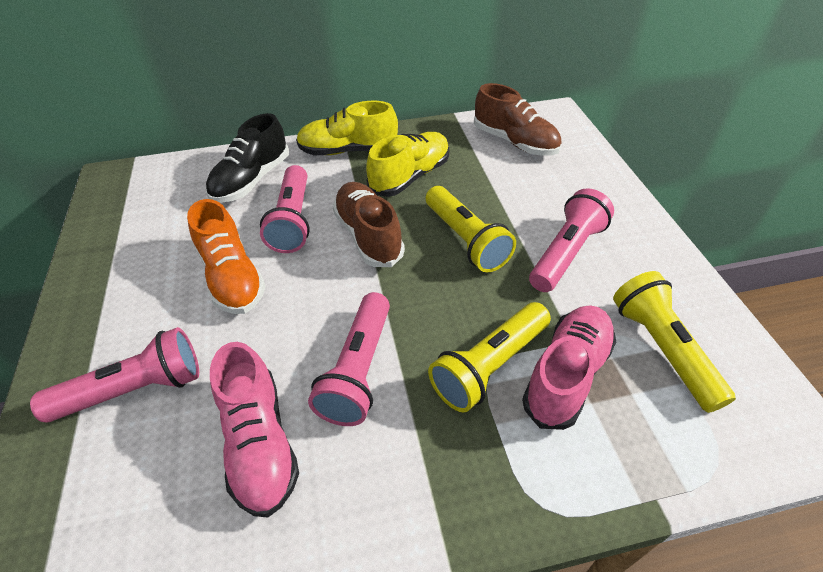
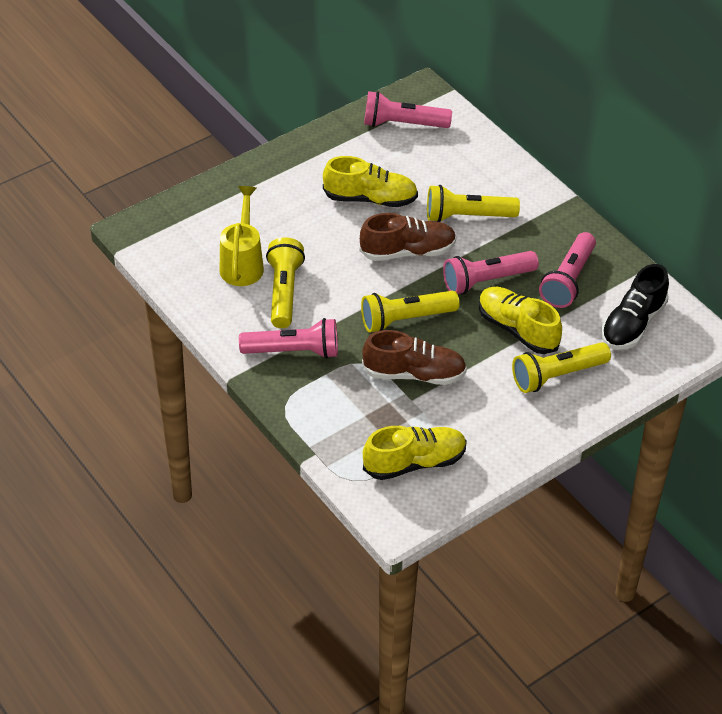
orange shoe: 1 -> 0
pink shoe: 2 -> 0
yellow flashlight: 3 -> 4
yellow shoe: 2 -> 3
yellow watering can: 0 -> 1

